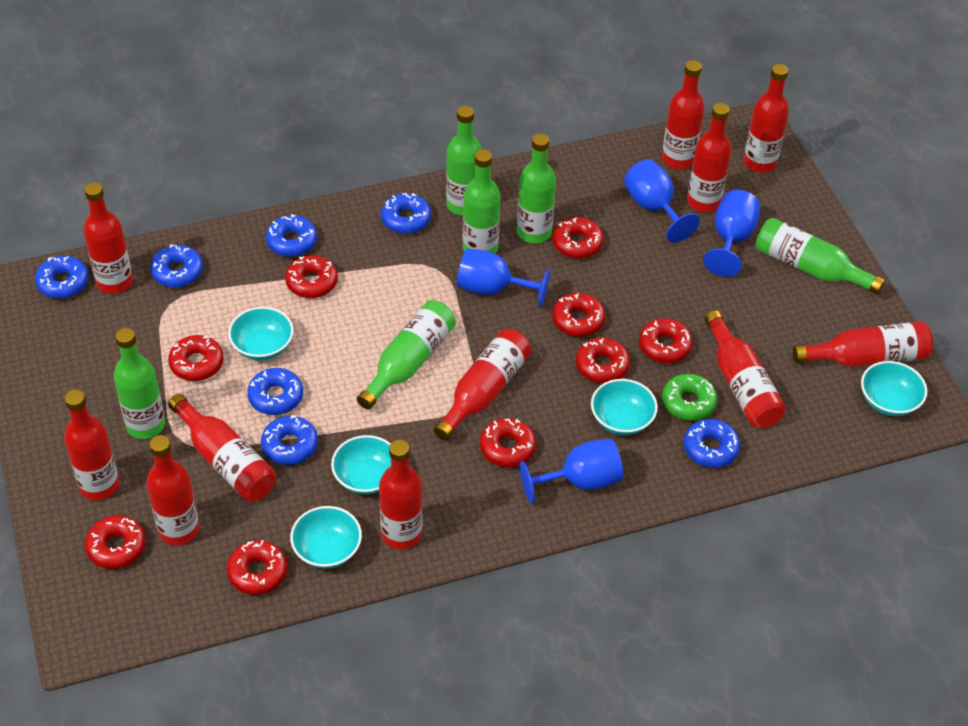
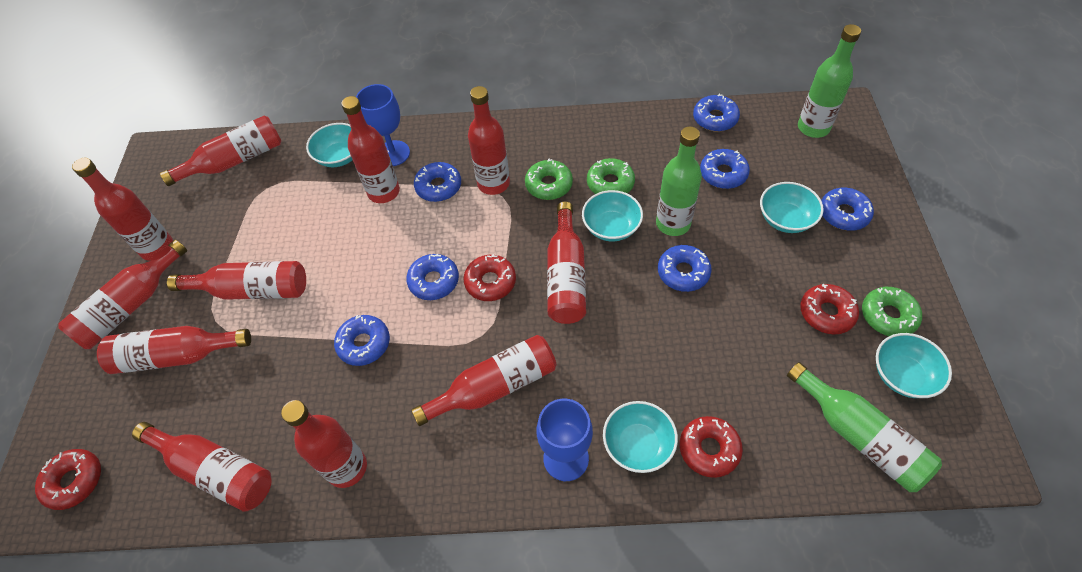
blue goblet: 4 -> 2
green bottle: 6 -> 3
green donut: 1 -> 3
red donut: 9 -> 4

